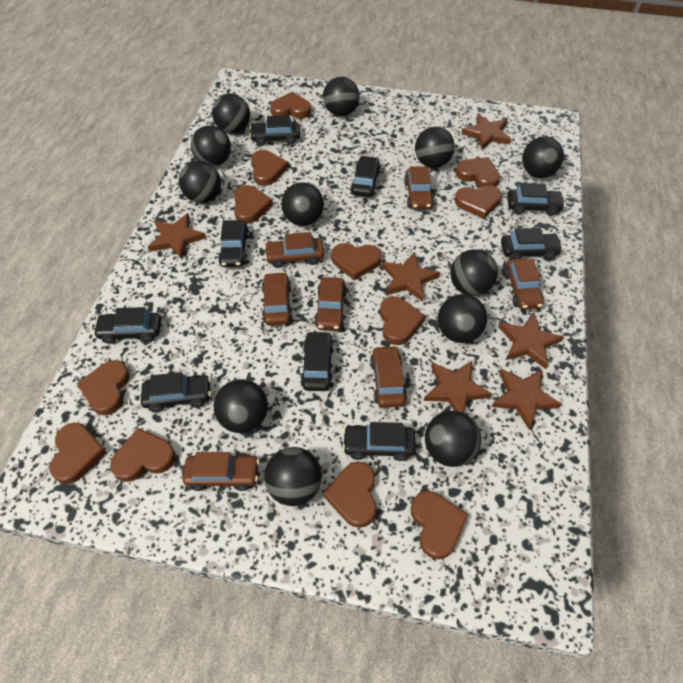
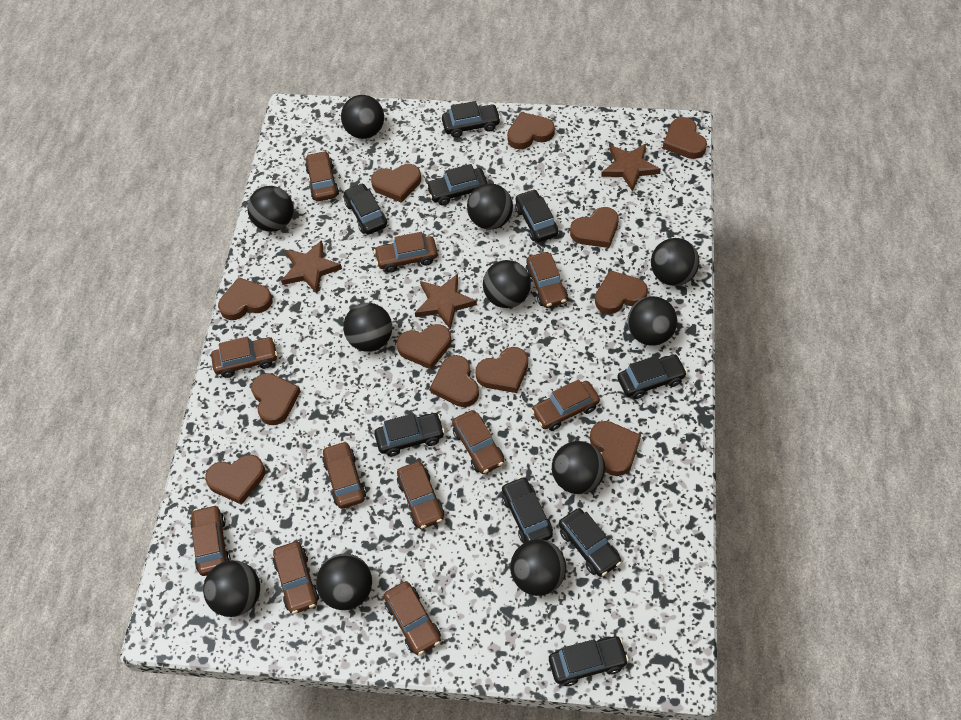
black ball: 12 -> 11
brown car: 7 -> 11
brown star: 6 -> 3

